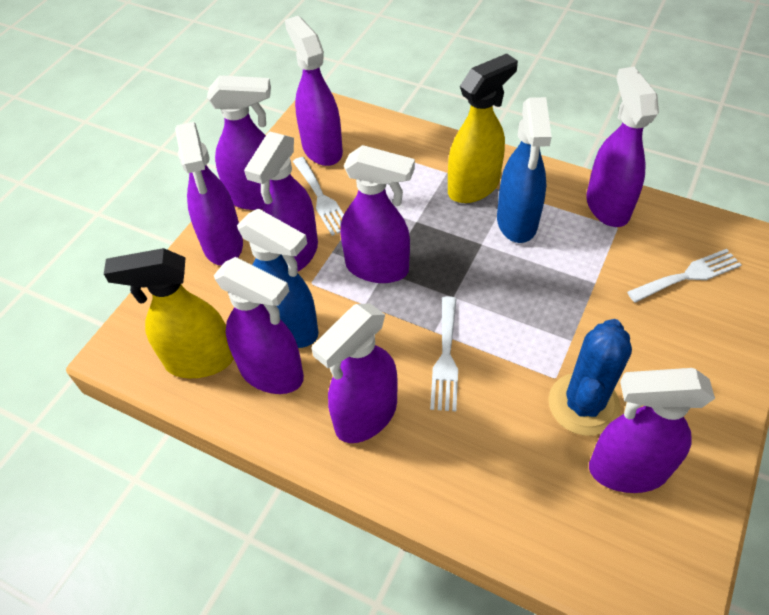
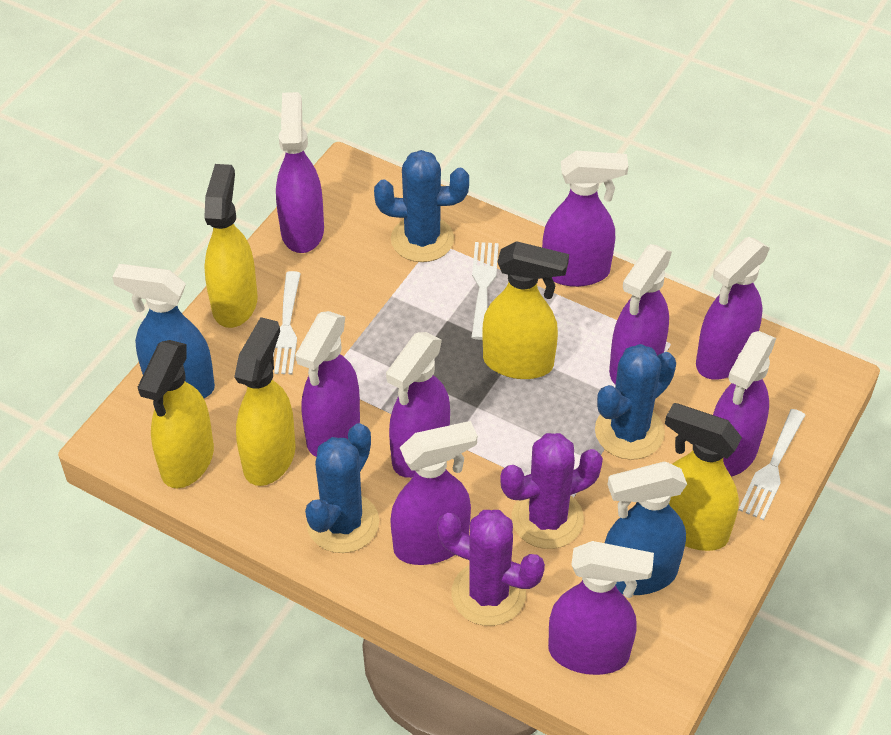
blue cactus: 1 -> 3
purple cactus: 0 -> 2
yellow spray bottle: 2 -> 5

